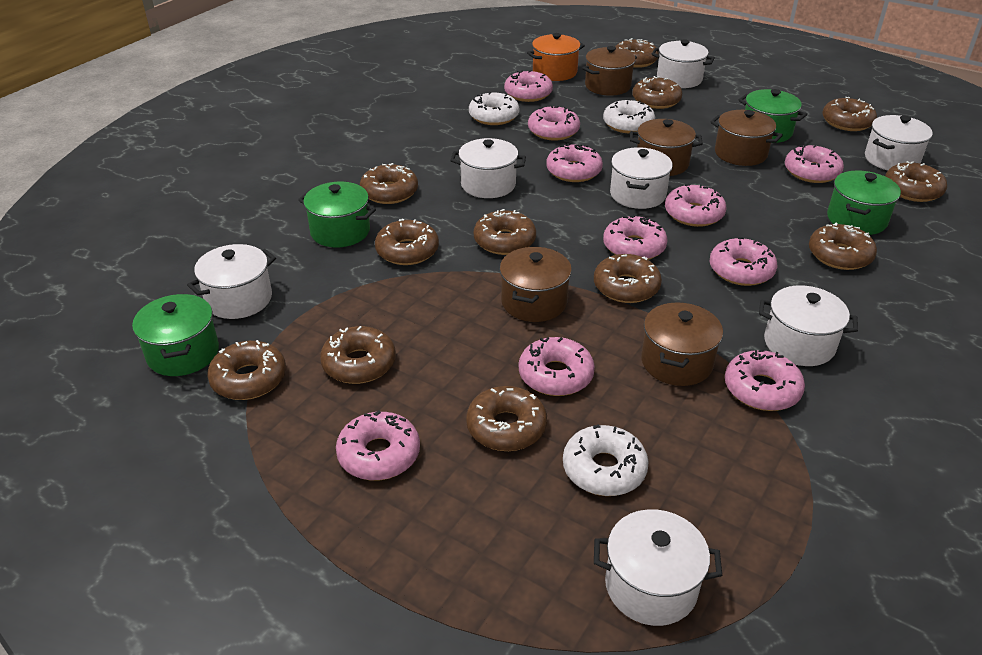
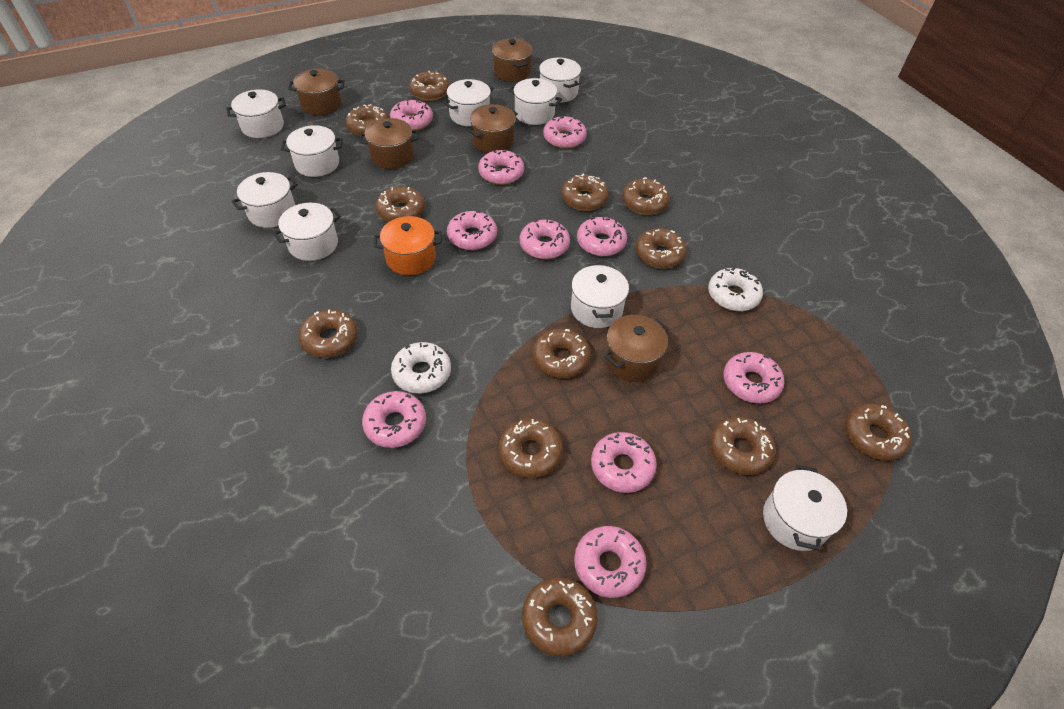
green pot: 4 -> 0
white donut: 3 -> 2
white pot: 7 -> 9

